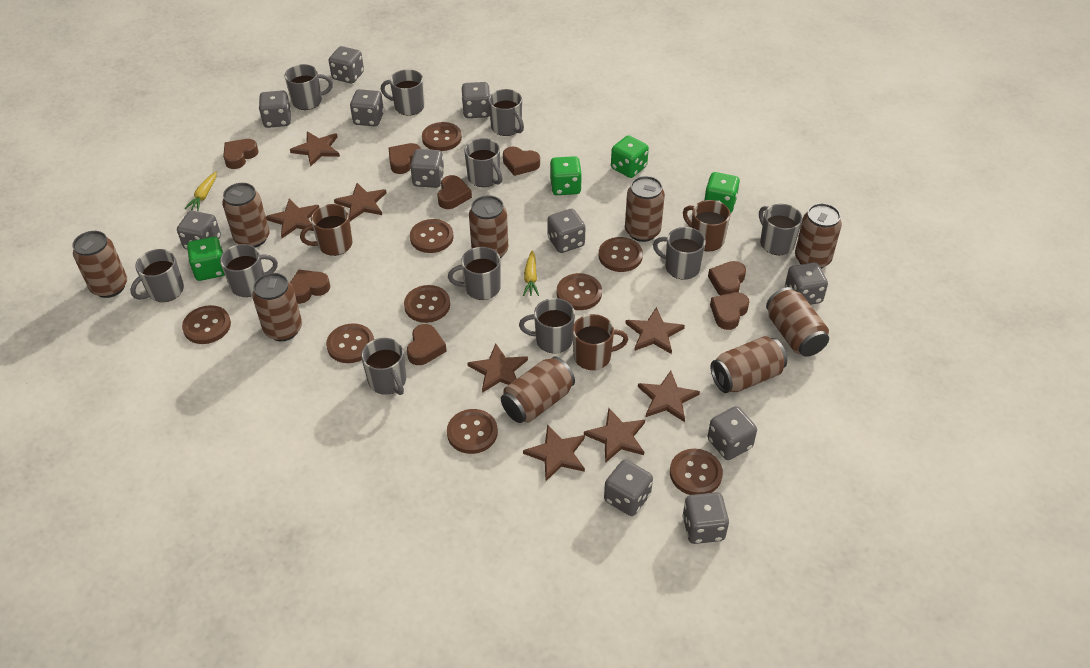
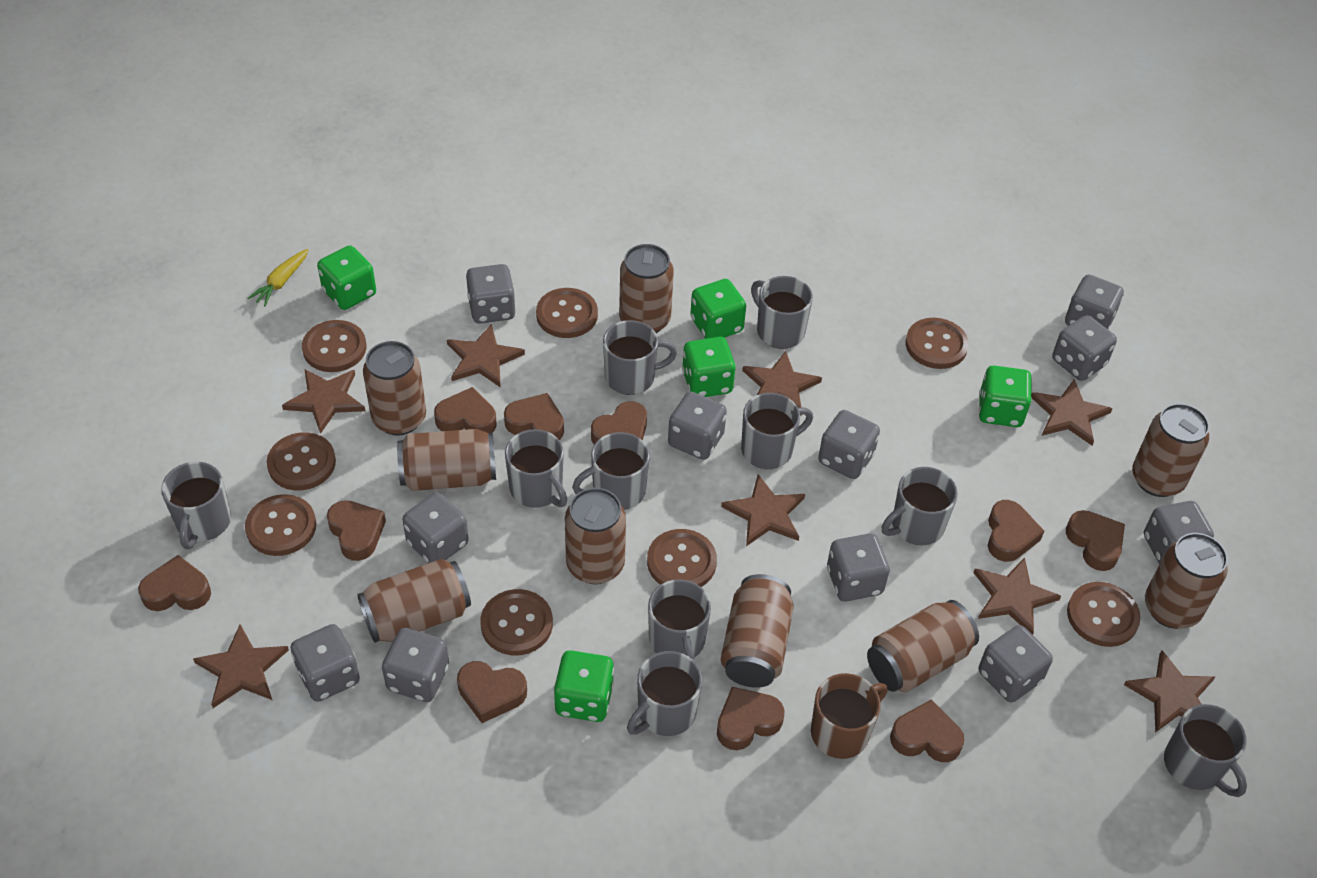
brown button: 9 -> 8
brown heart: 8 -> 10
brown mug: 3 -> 1
green dice: 4 -> 5
grey mug: 11 -> 10
yellow carrot: 2 -> 1

